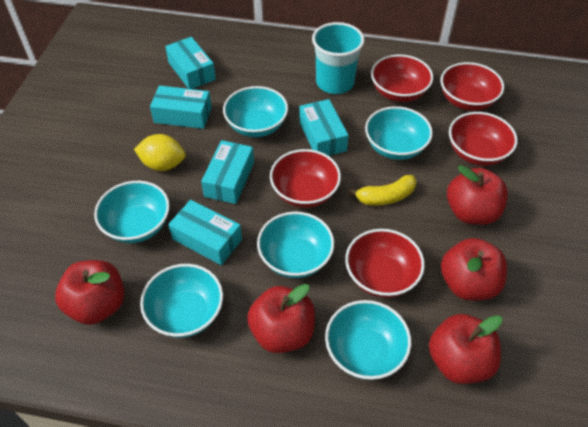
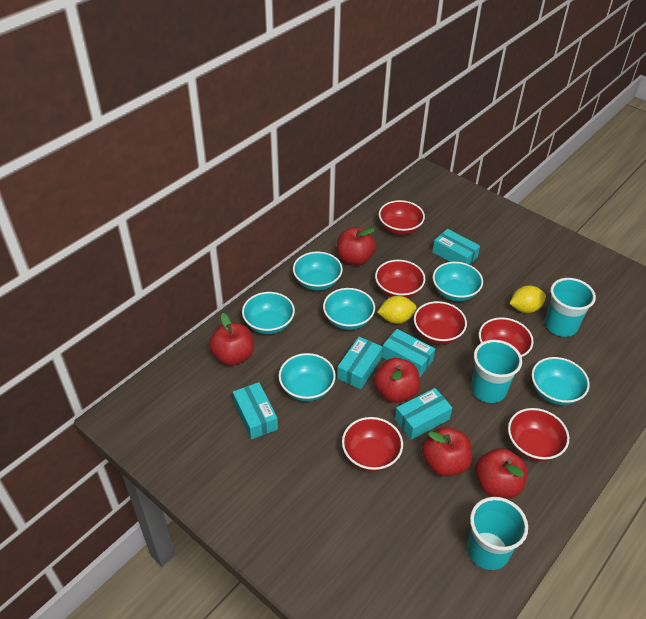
red bowl: 5 -> 6
turquoise cup: 1 -> 3
yellow banana: 1 -> 0
yellow lemon: 1 -> 2

